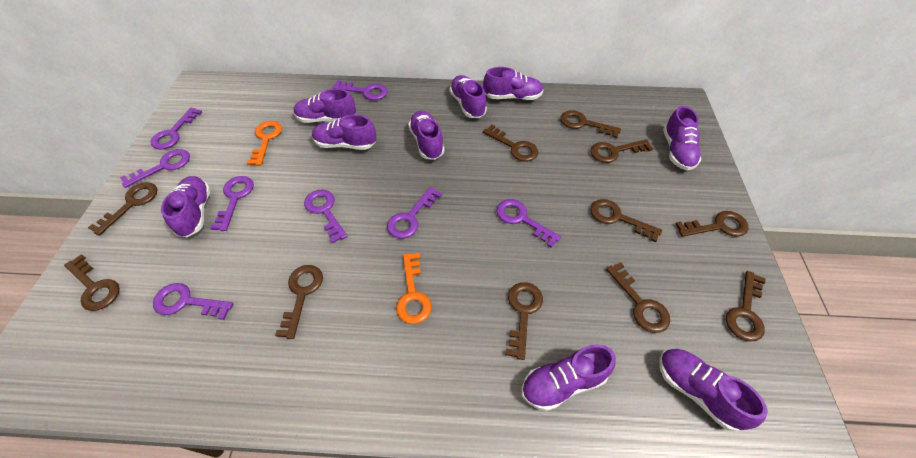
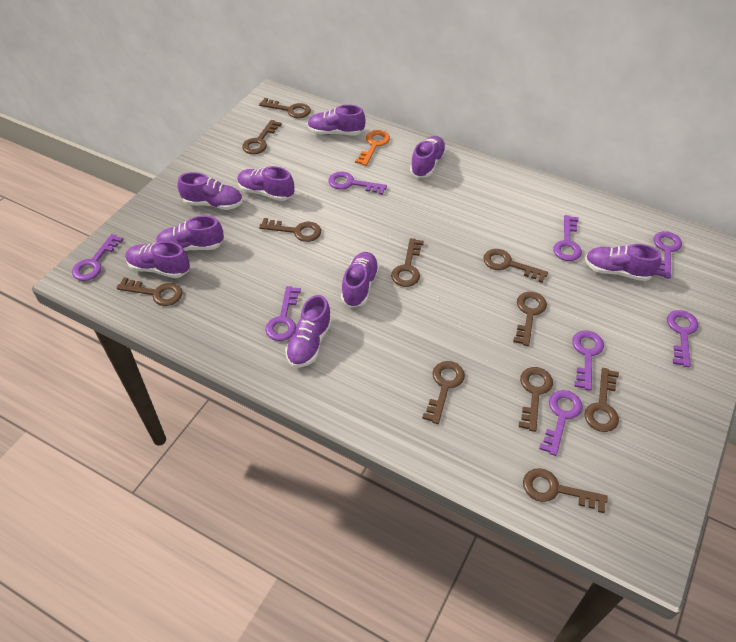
orange key: 2 -> 1

